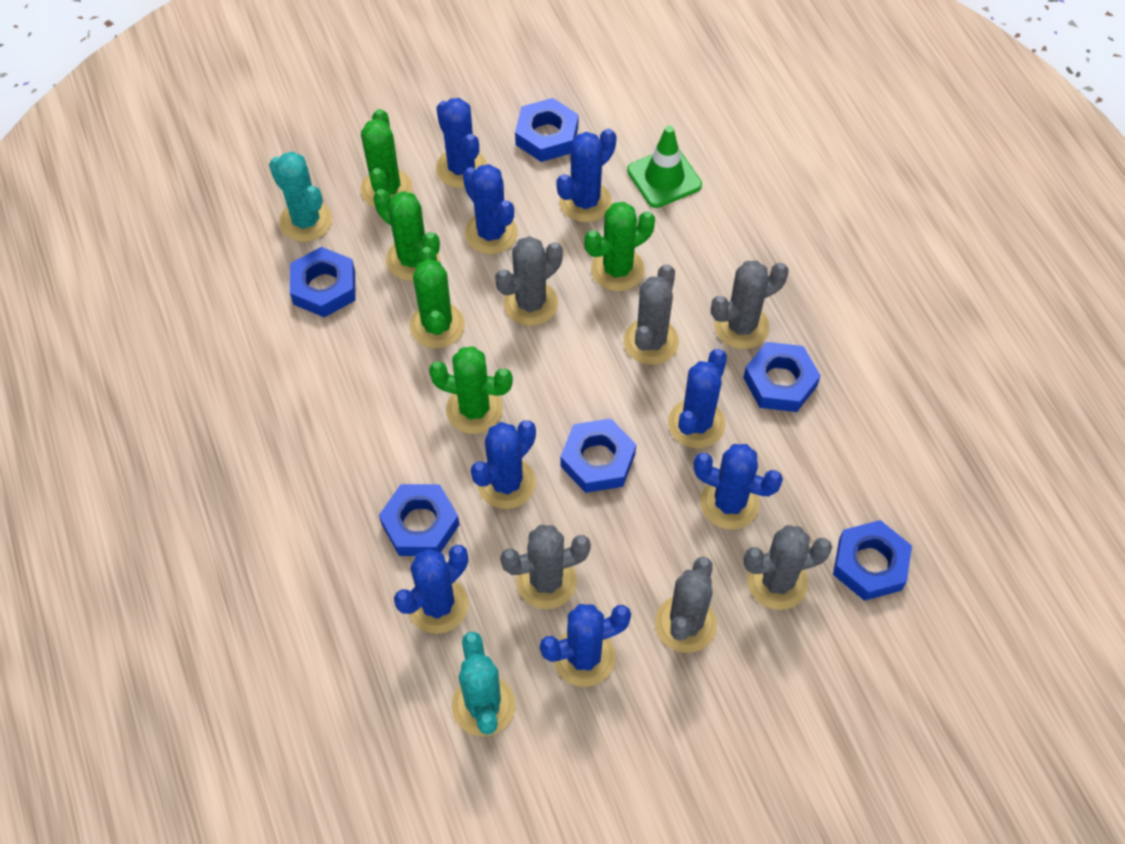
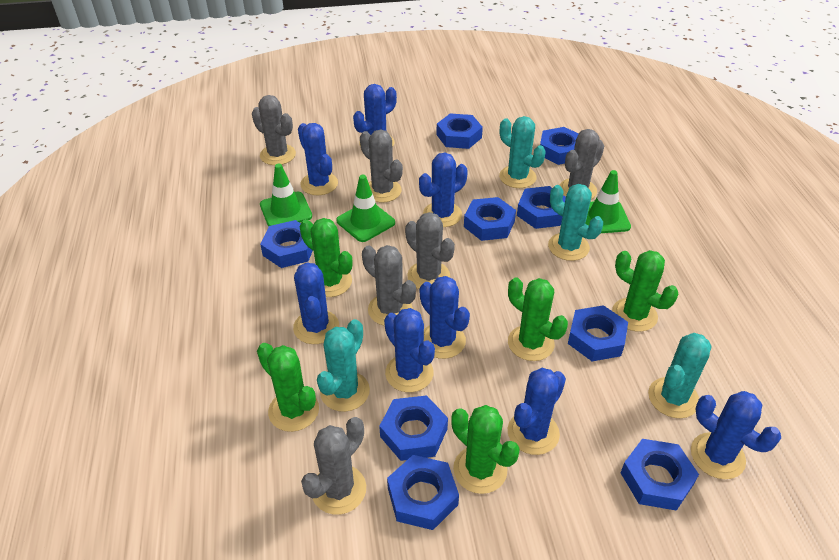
blue nut: 6 -> 9
green traffic cone: 1 -> 3
turquoise cactus: 2 -> 4

